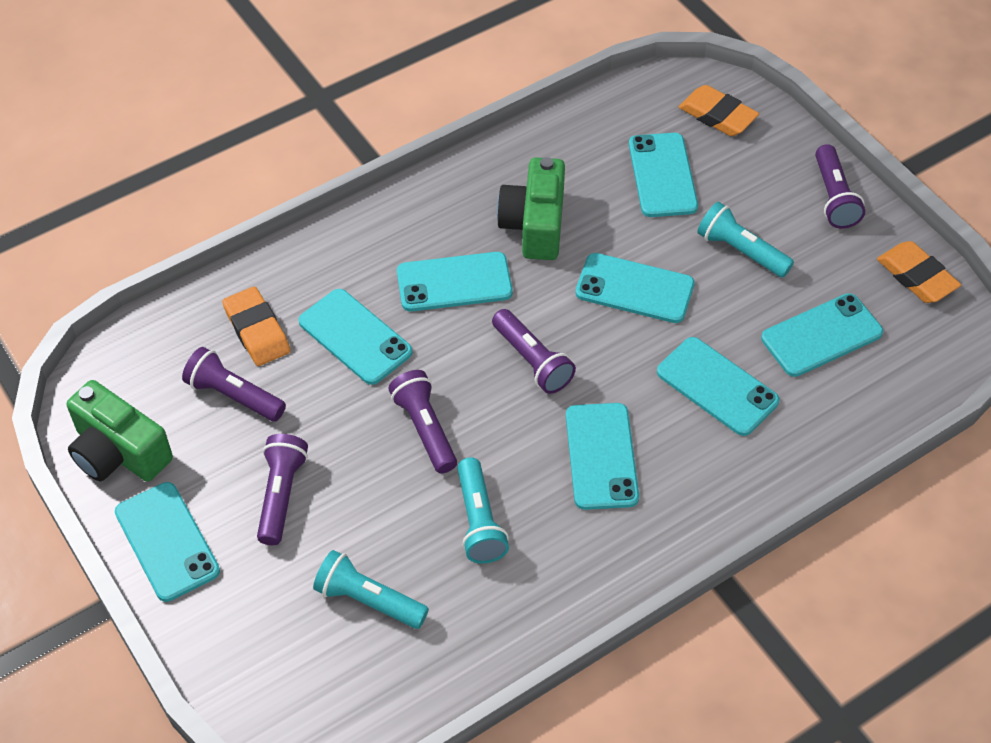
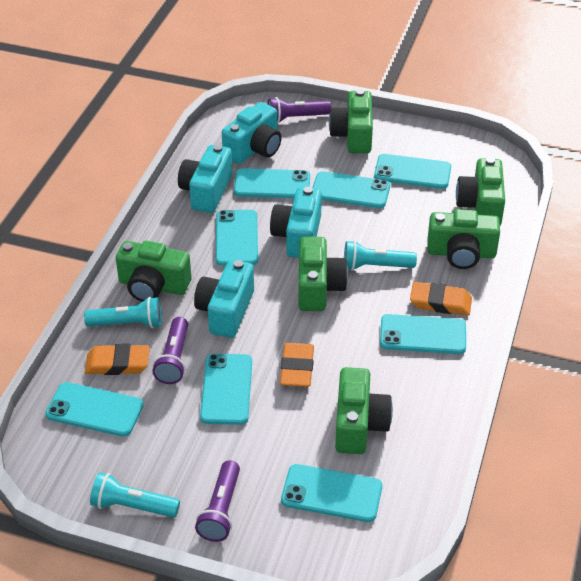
green camera: 2 -> 6
purple flashlight: 5 -> 3
turquoise camera: 0 -> 4

